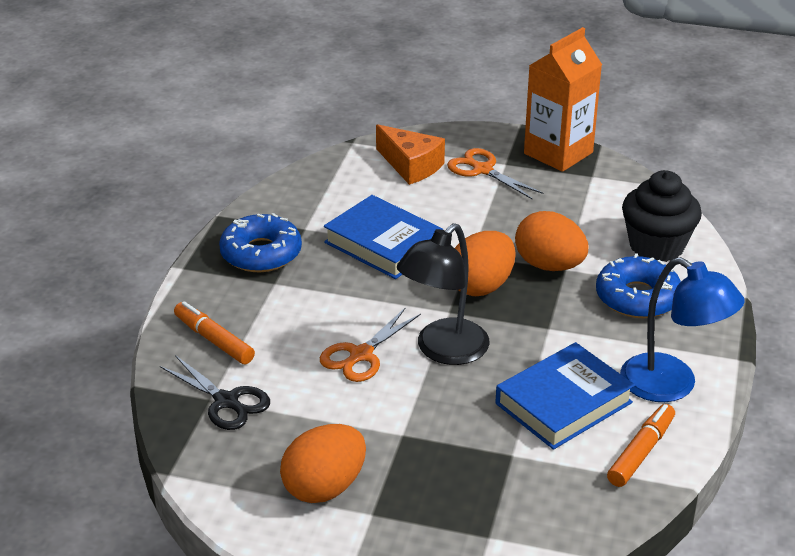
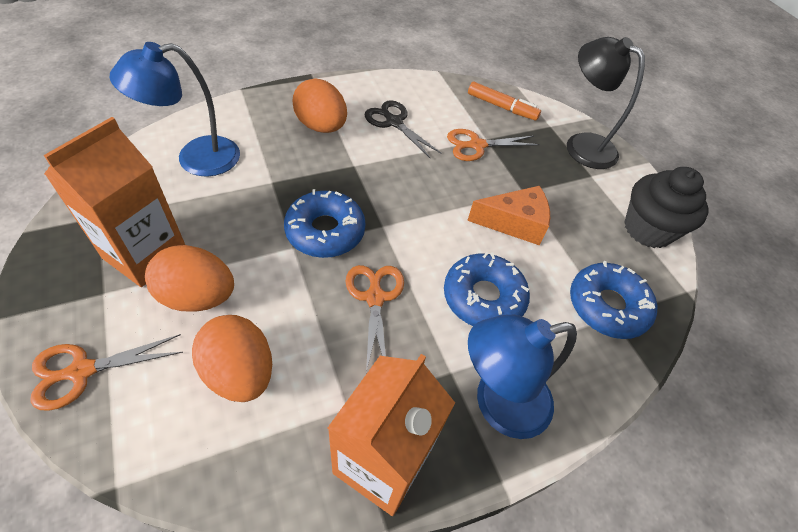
blue book: 2 -> 0
blue donut: 2 -> 3
blue lamp: 1 -> 2
orange carton: 1 -> 2
orange marker: 2 -> 1
orange scissors: 2 -> 3

